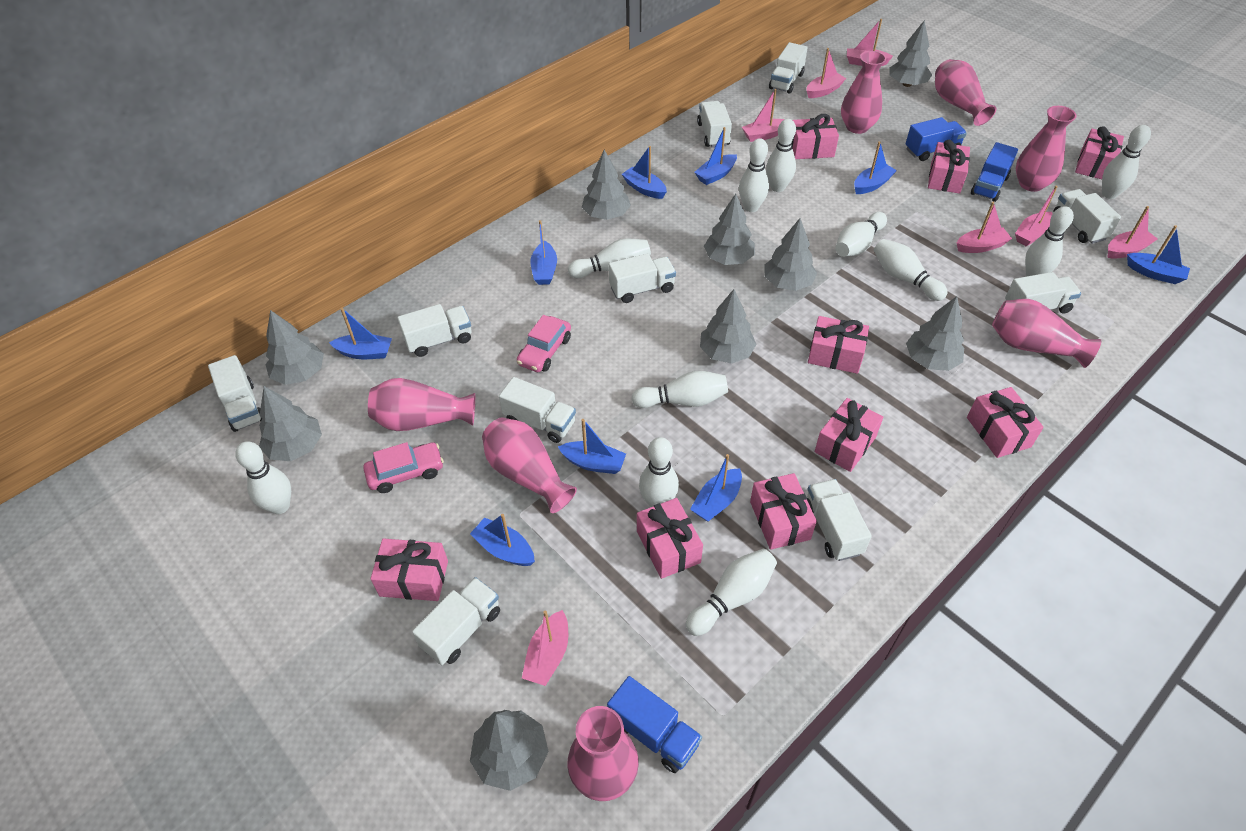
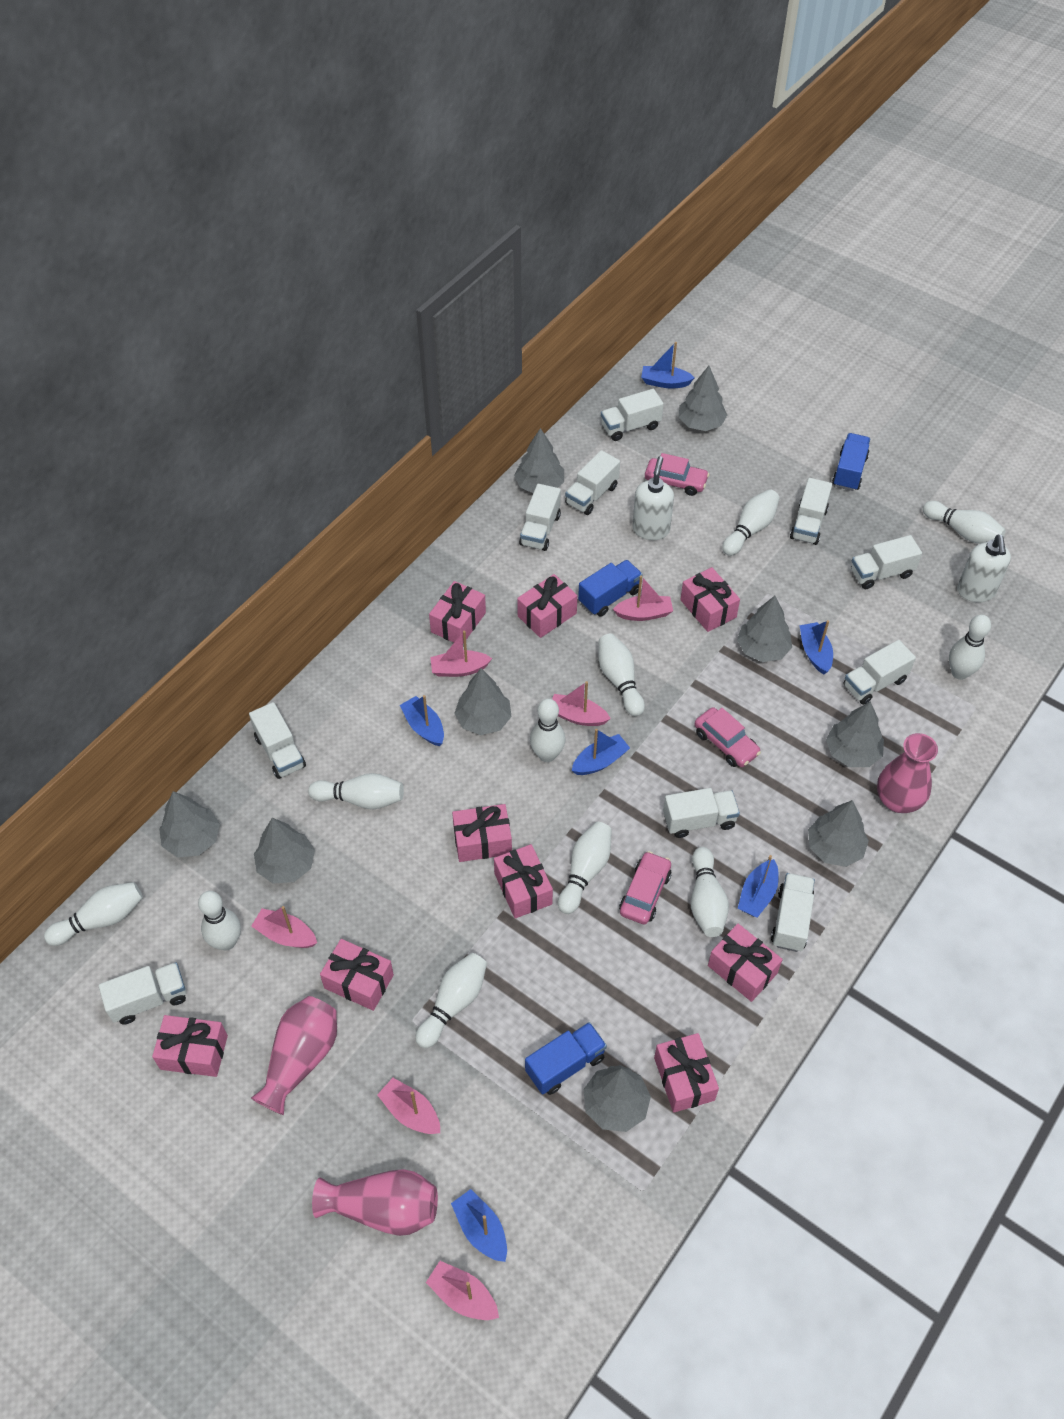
blue boat: 9 -> 6
pink boat: 7 -> 6
pink car: 2 -> 3
pink vase: 7 -> 3
white soap dispenser: 0 -> 2

